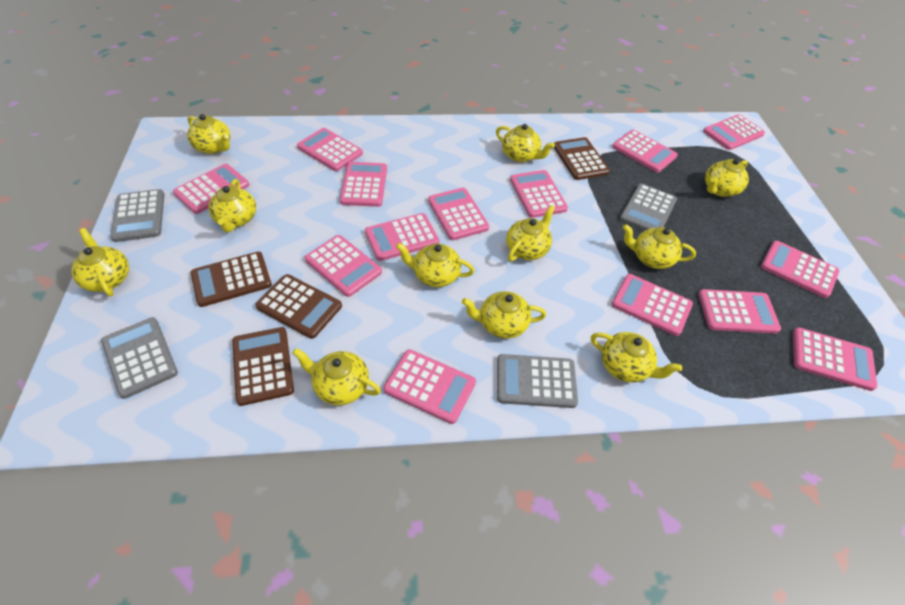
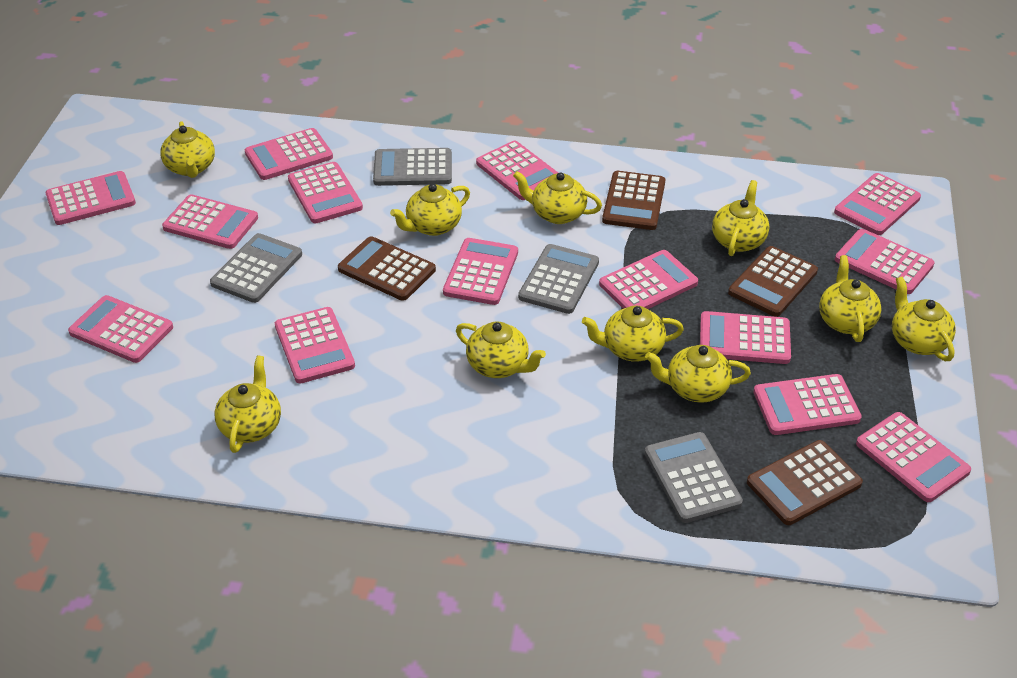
yellow teapot: 11 -> 10

